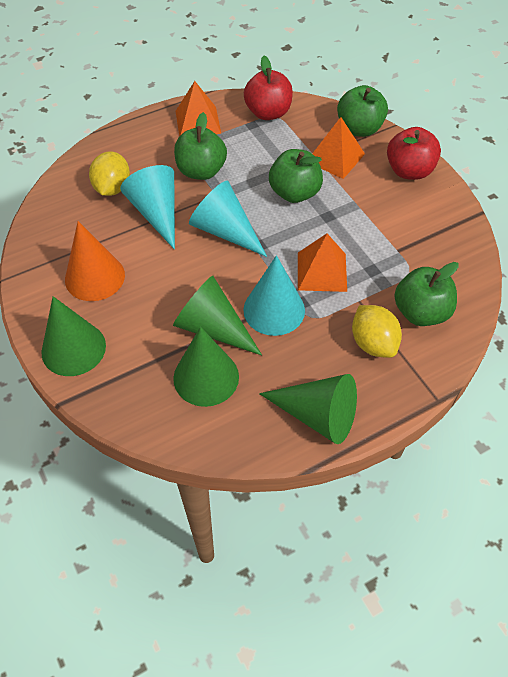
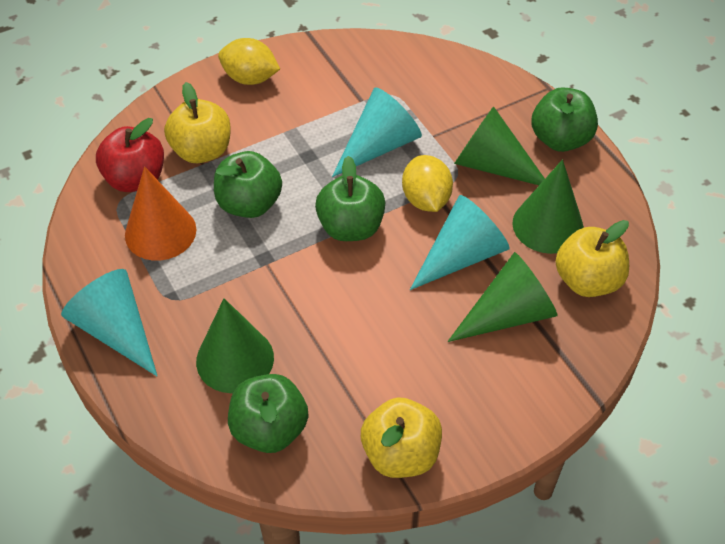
orange pyramid: 3 -> 0
red apple: 2 -> 1
yellow apple: 0 -> 3

